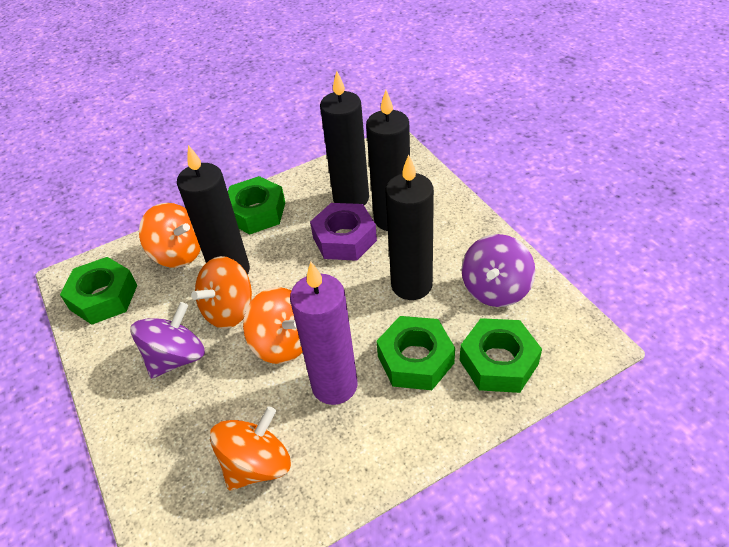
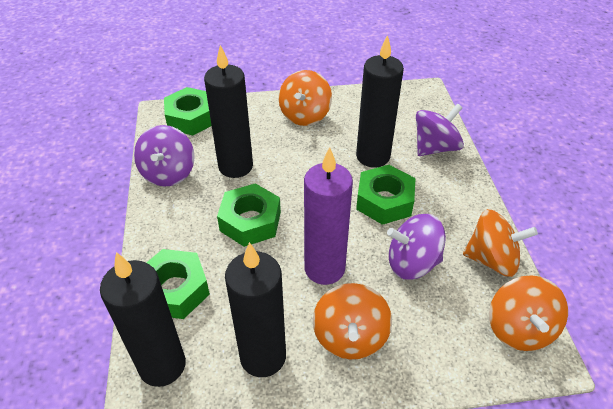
purple nut: 1 -> 0
purple spinning top: 2 -> 3

